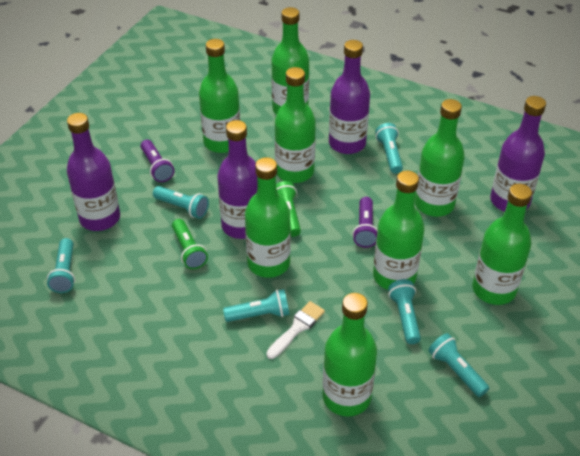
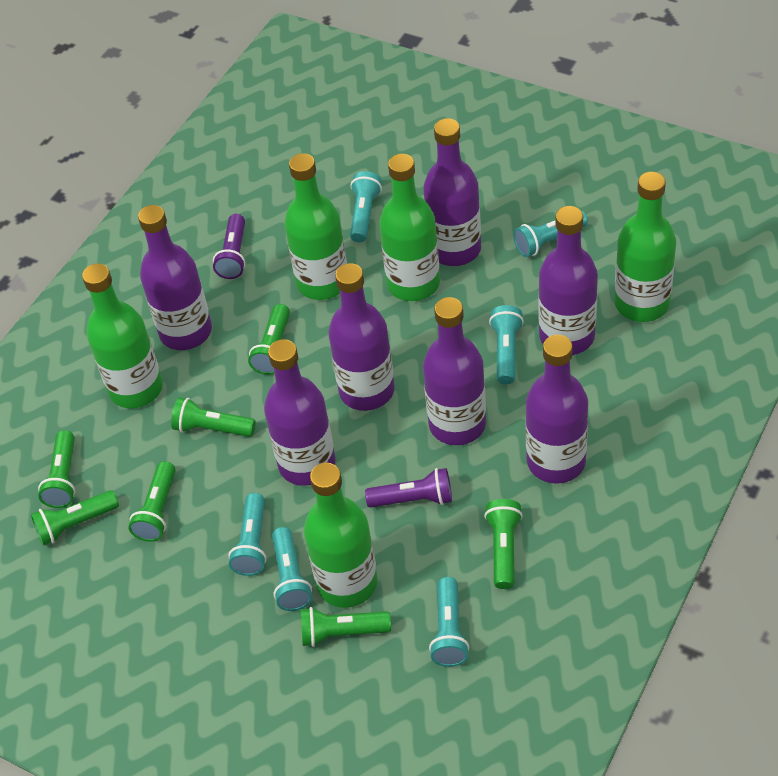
green bottle: 8 -> 5
green flashlight: 2 -> 7
purple bottle: 4 -> 7
white brush: 1 -> 0

